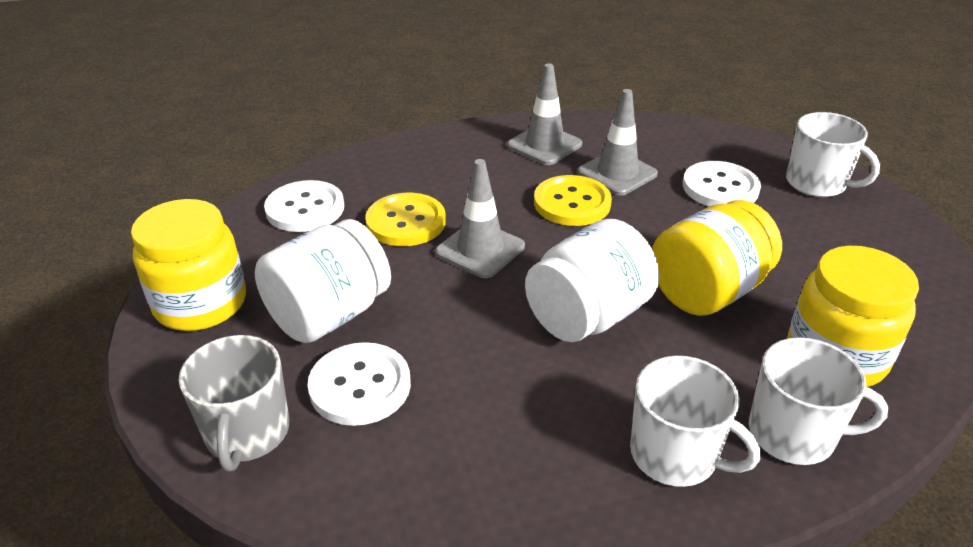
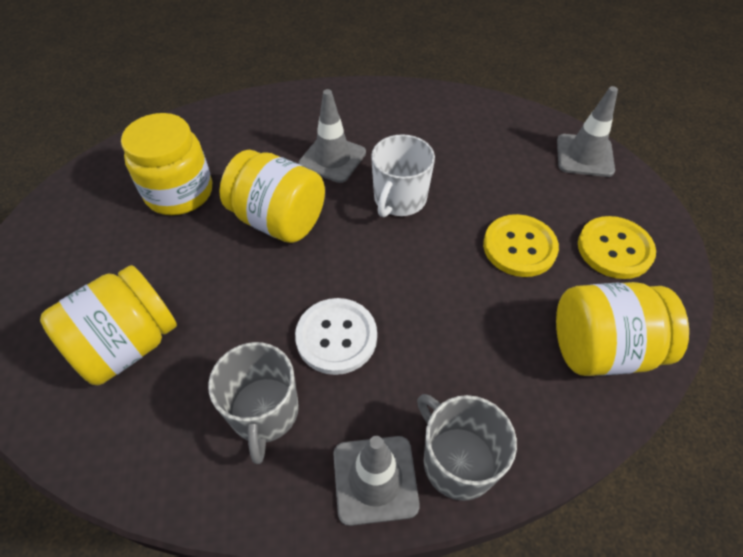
grey mug: 1 -> 2
white button: 3 -> 1
white jar: 2 -> 0
white mug: 3 -> 1
yellow jar: 3 -> 4

